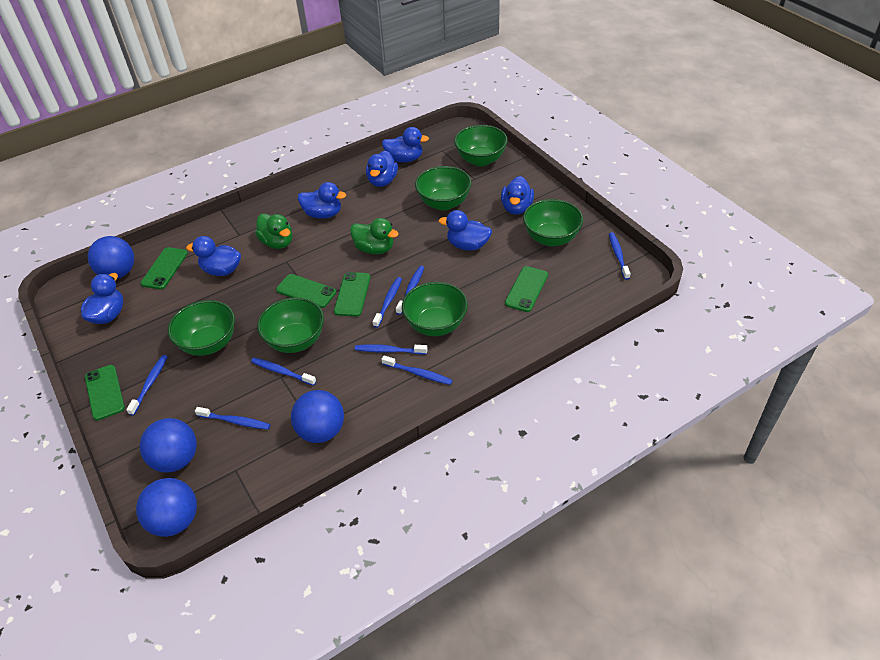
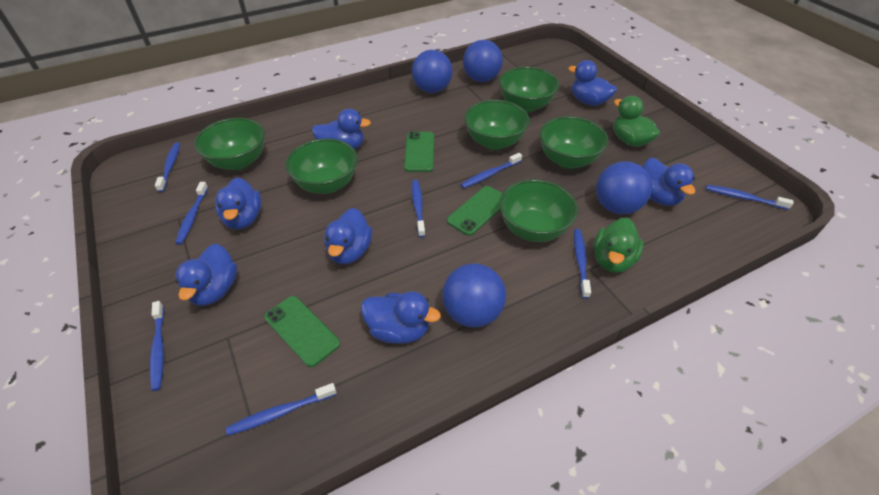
green phone: 5 -> 3

